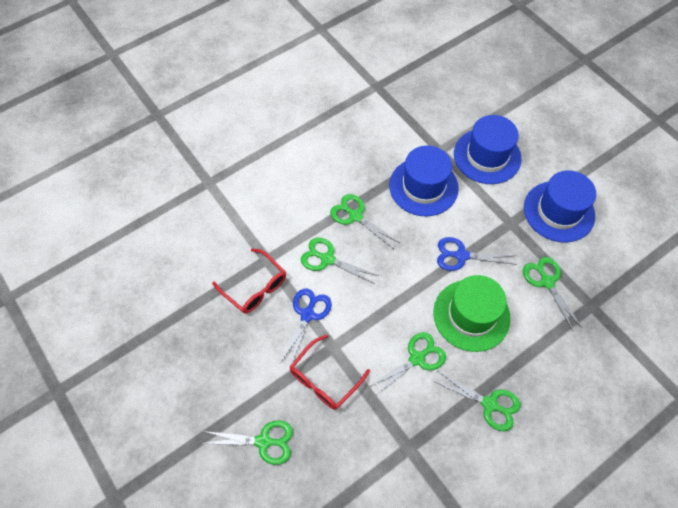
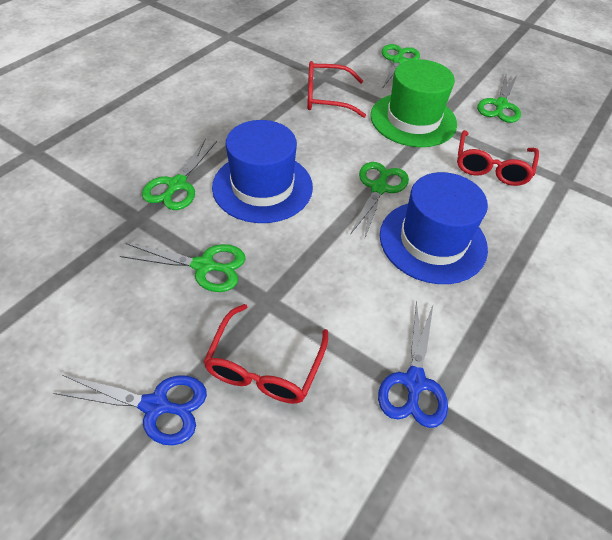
blue hat: 3 -> 2
green scissors: 6 -> 5
red glasses: 2 -> 3

